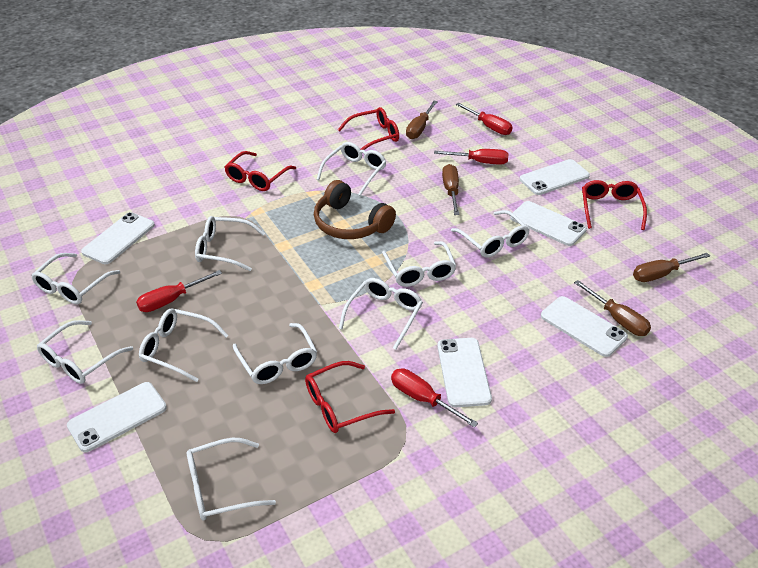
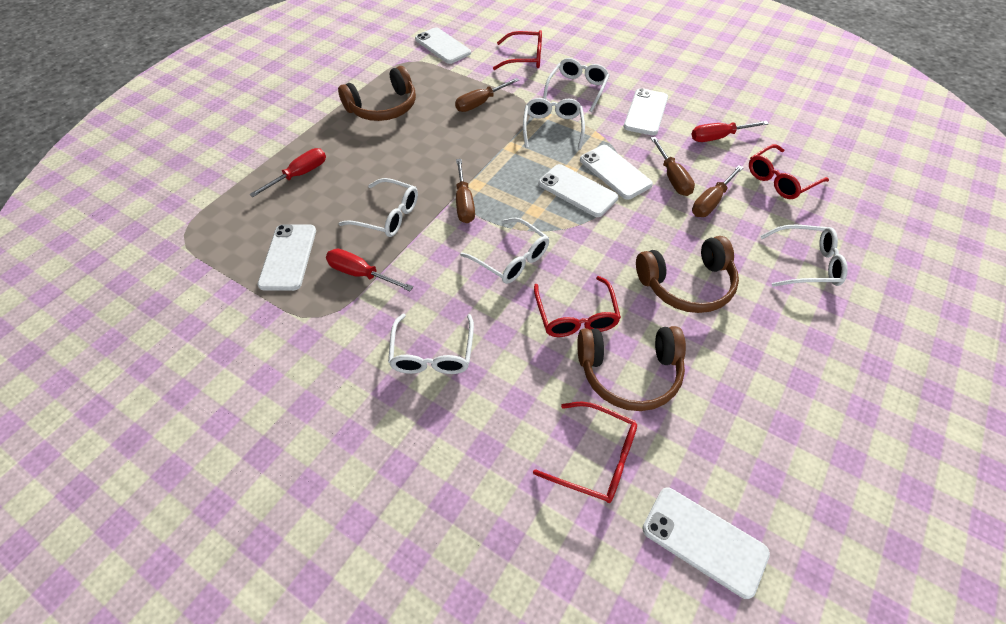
brown headphones: 1 -> 3
red screwdriver: 4 -> 3
white glasses: 10 -> 6

